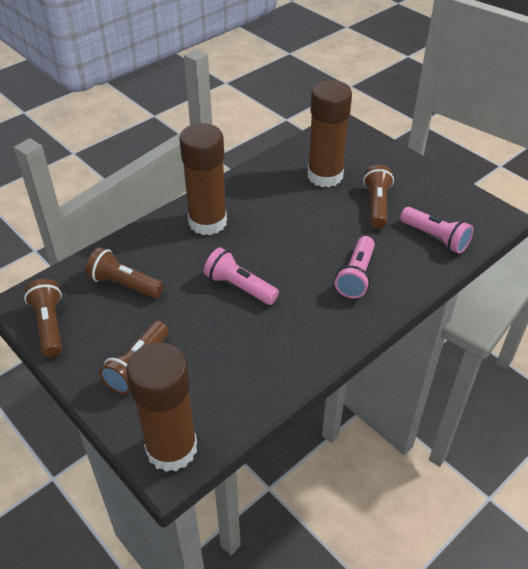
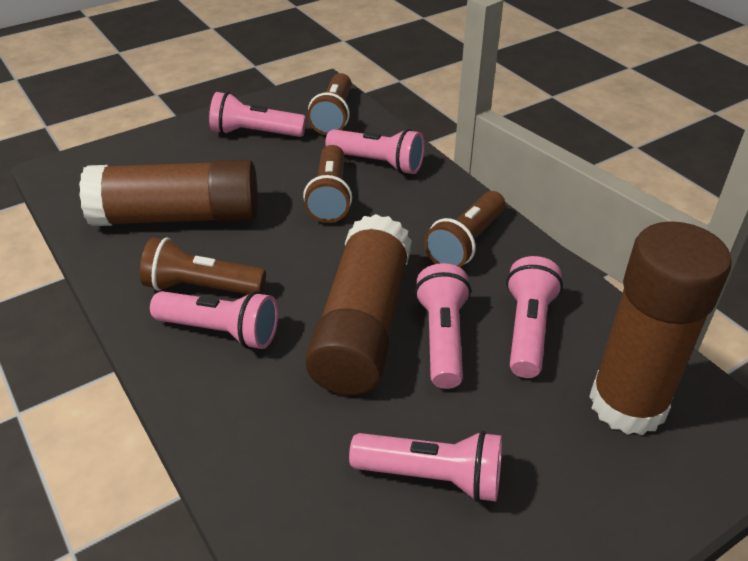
pink flashlight: 3 -> 6

